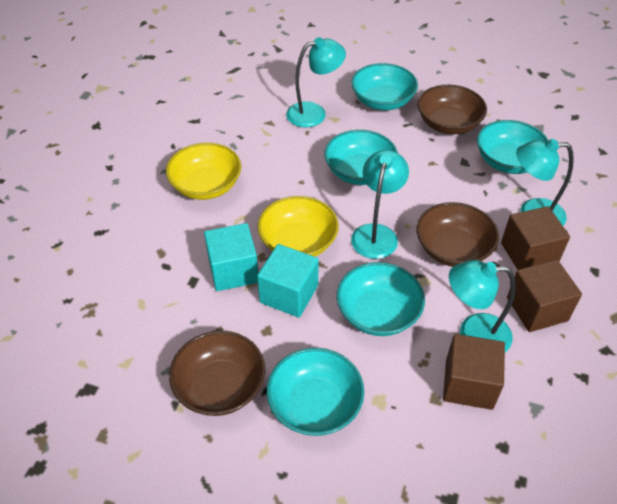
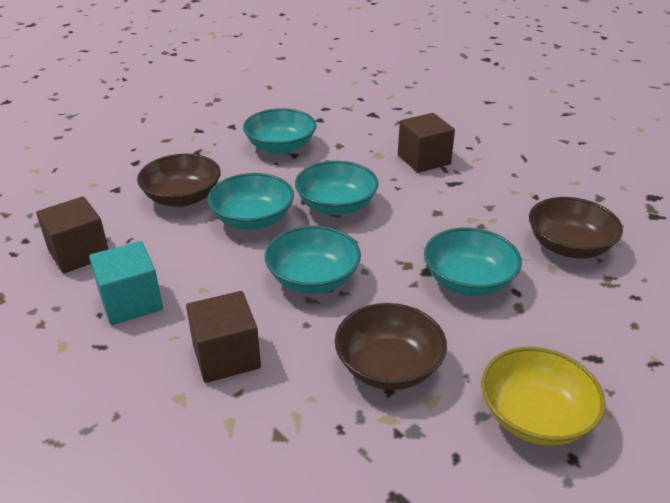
turquoise cube: 2 -> 1
turquoise lamp: 4 -> 0
yellow bowl: 2 -> 1

